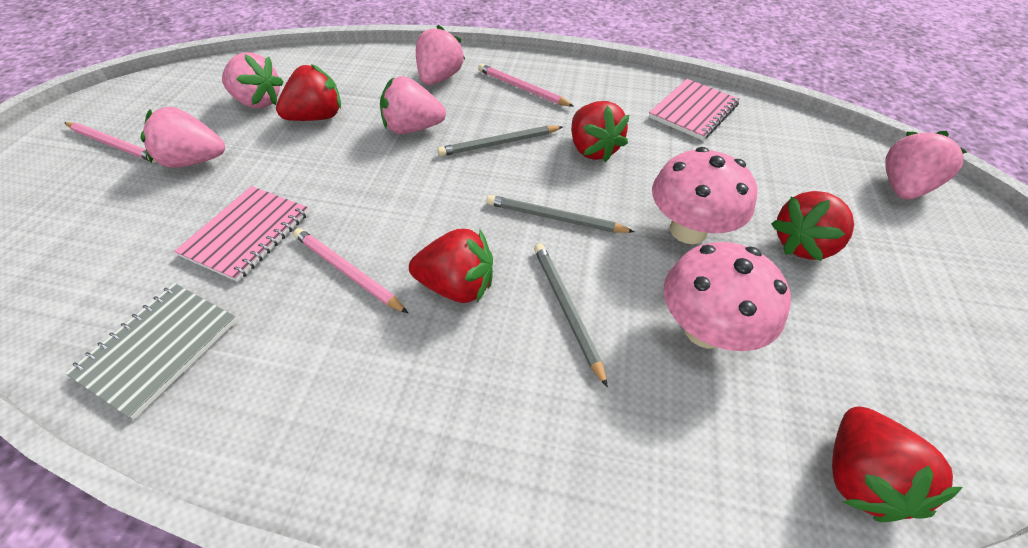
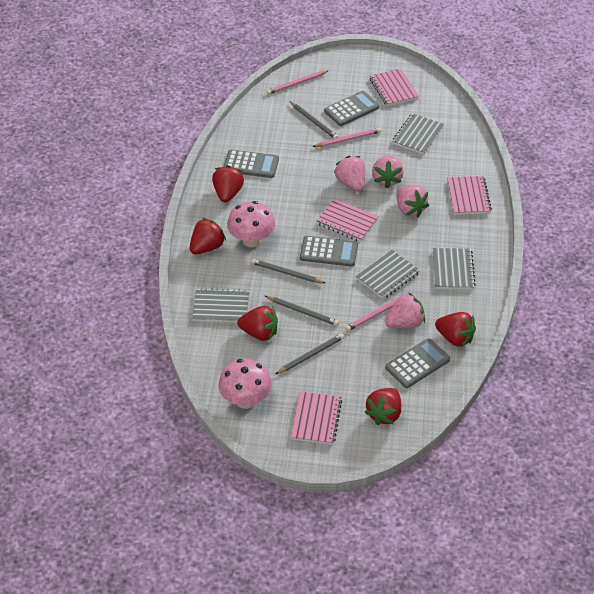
grey calculator: 0 -> 4
grey notebook: 1 -> 4
grey pencil: 3 -> 4
pink notebook: 2 -> 4
pink strawberry: 5 -> 4

